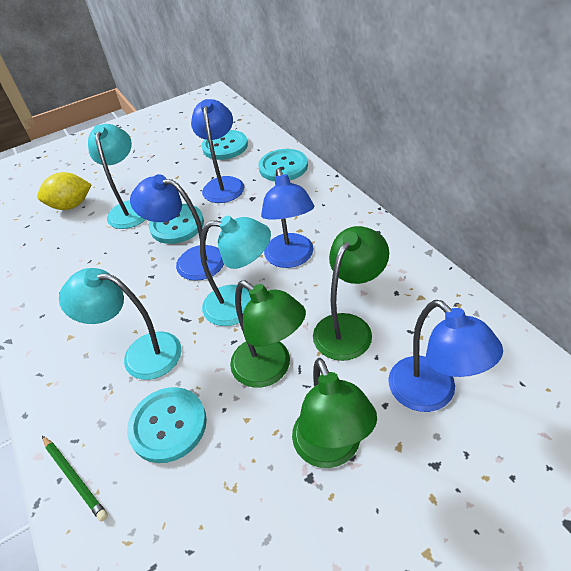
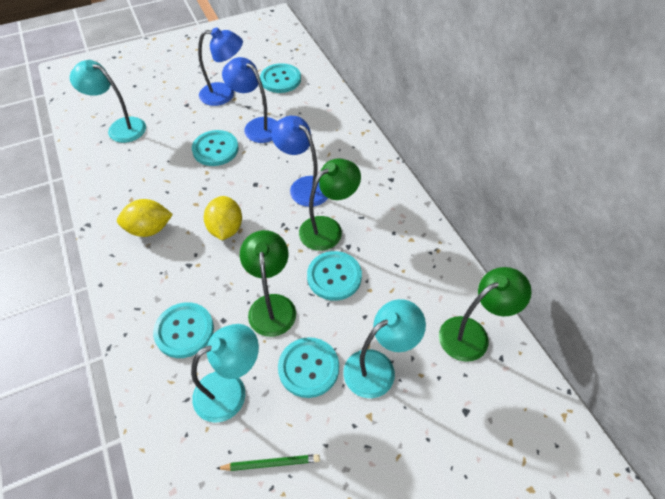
blue lamp: 4 -> 3
turquoise button: 4 -> 5
yellow lemon: 1 -> 2

